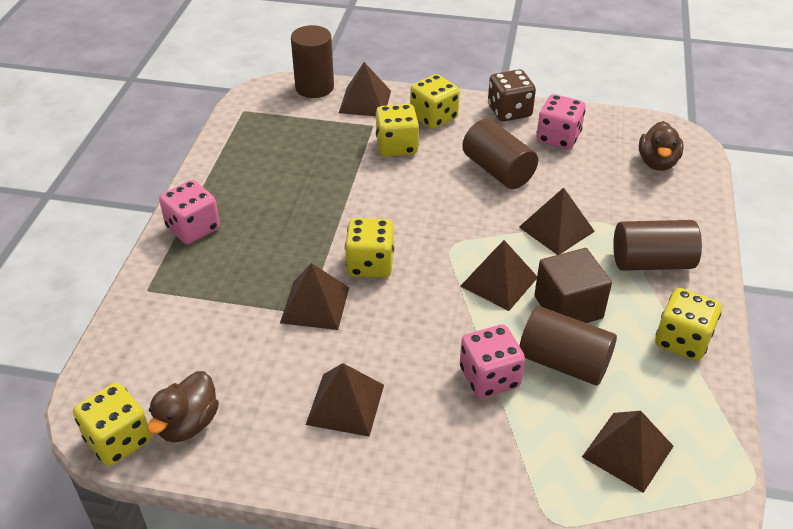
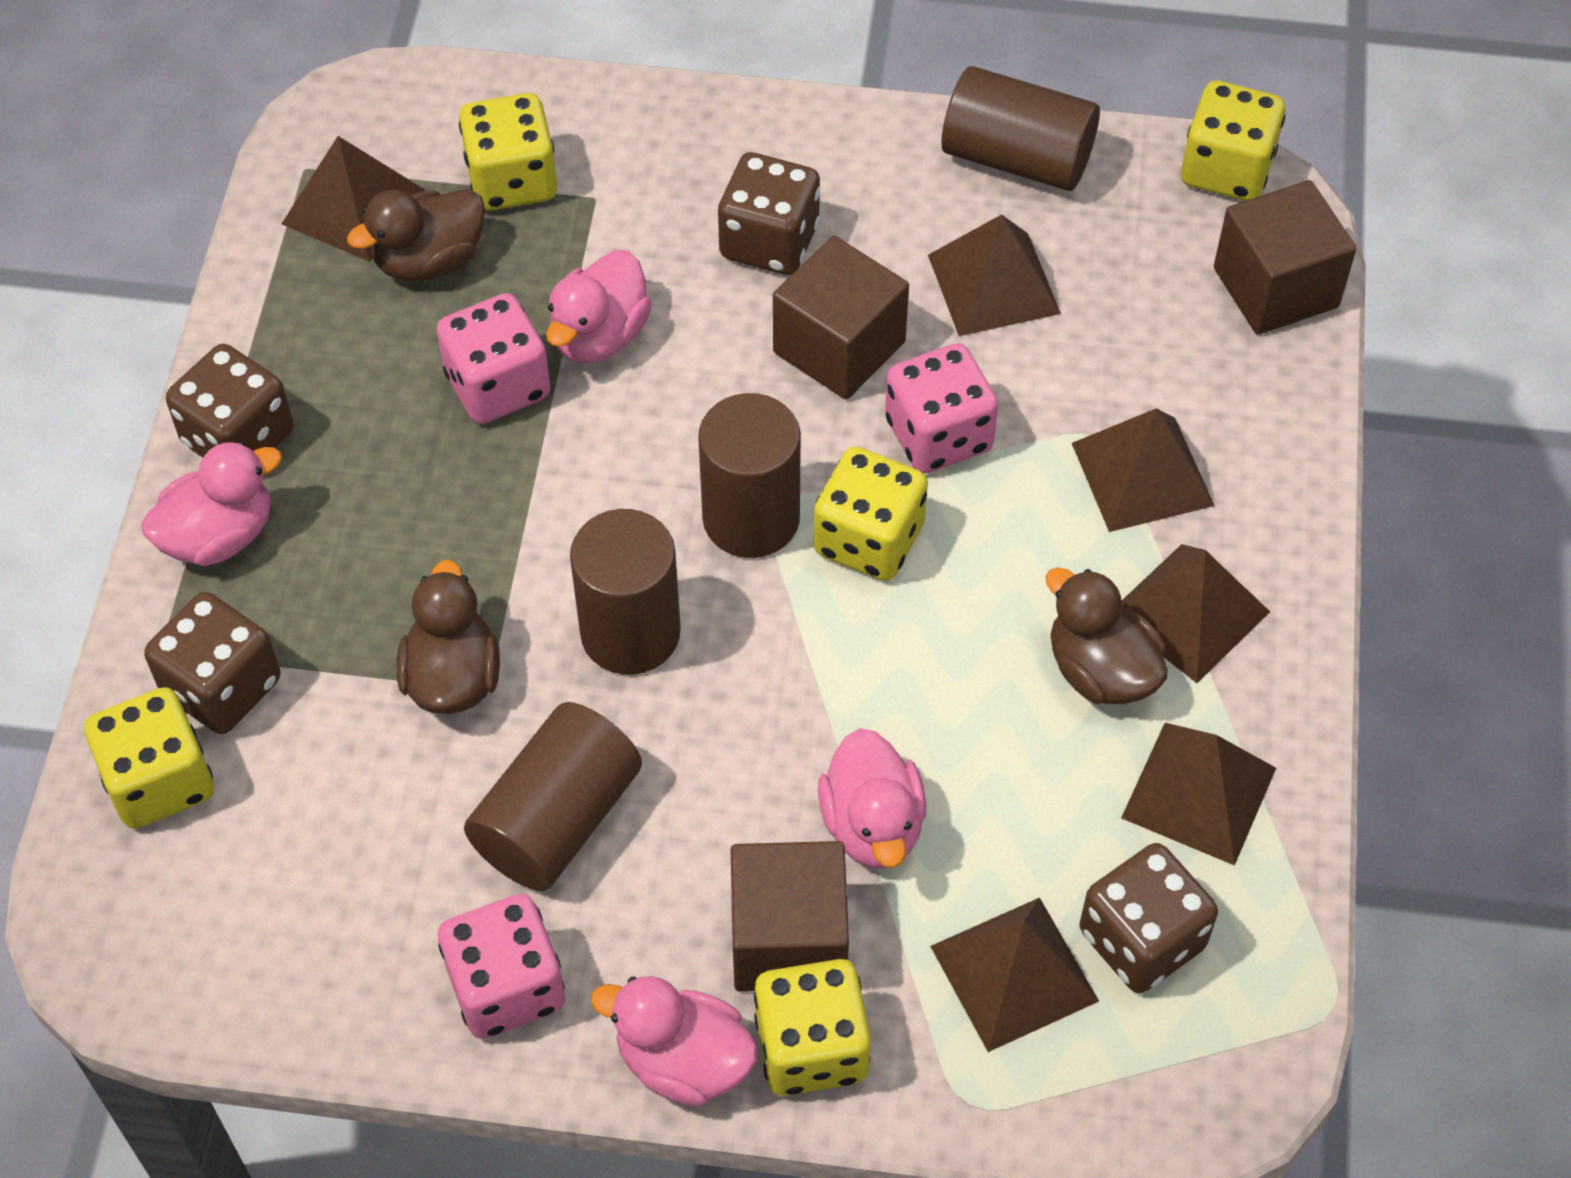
brown cube: 1 -> 3
brown dice: 1 -> 4
brown duck: 2 -> 3
pink duck: 0 -> 4

